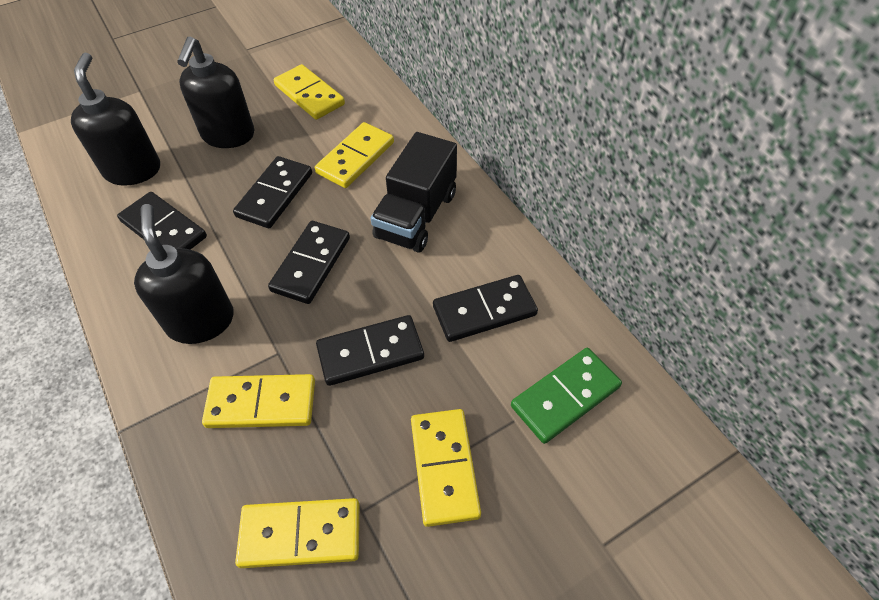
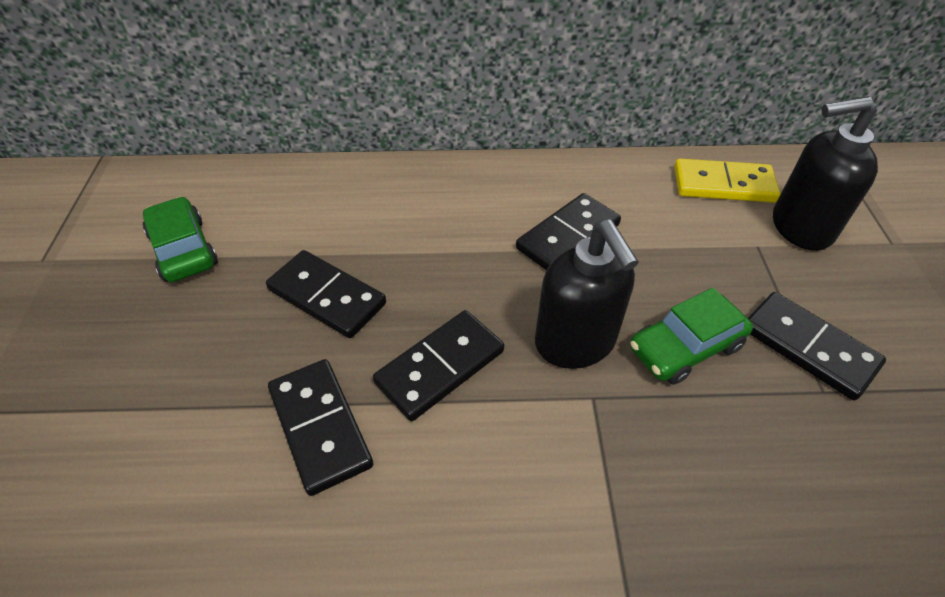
black soap dispenser: 3 -> 2
black truck: 1 -> 0
green car: 0 -> 2
green domino: 1 -> 0
yellow domino: 5 -> 1

